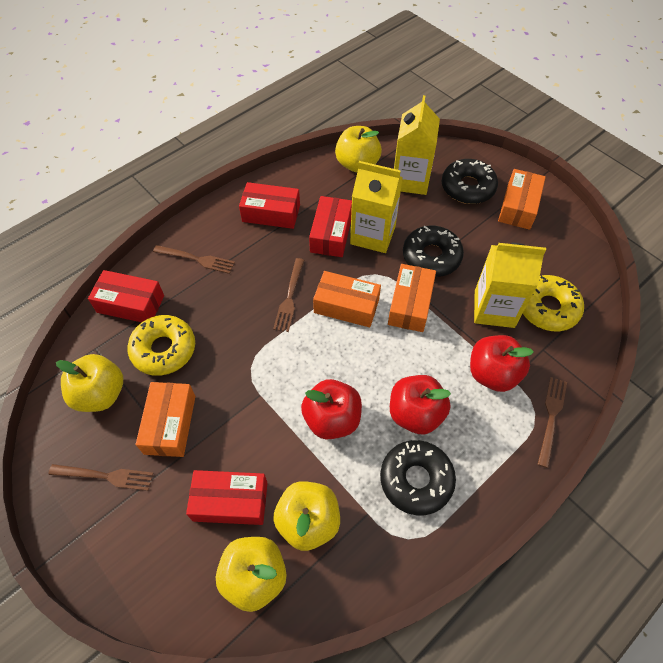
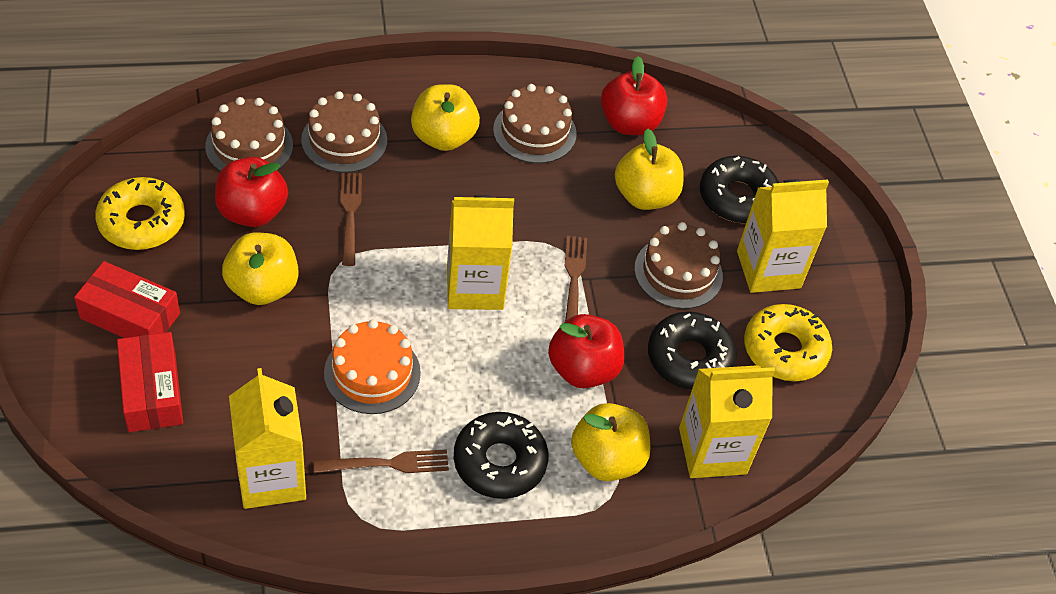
brown cake: 0 -> 4
brown fork: 4 -> 3
orange box: 4 -> 0
orange cake: 0 -> 1
red box: 4 -> 2
yellow carton: 3 -> 4

